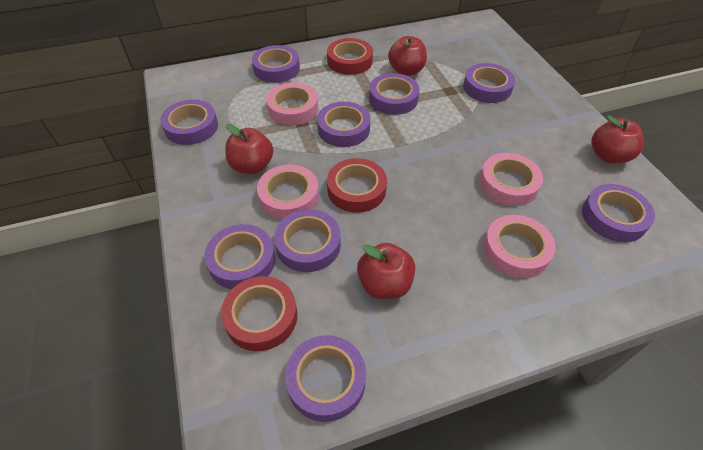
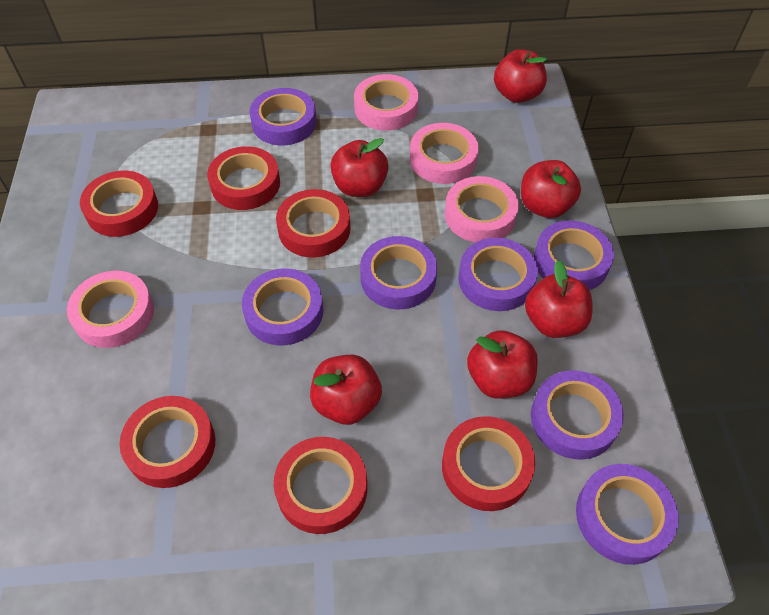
purple tape: 9 -> 7
red apple: 4 -> 6
red tape: 3 -> 6

